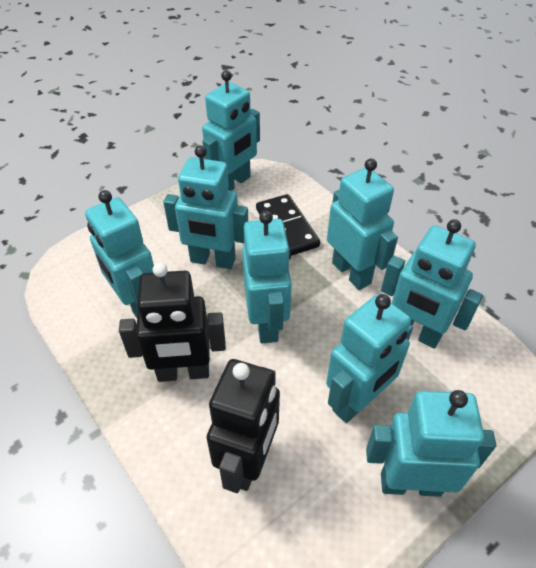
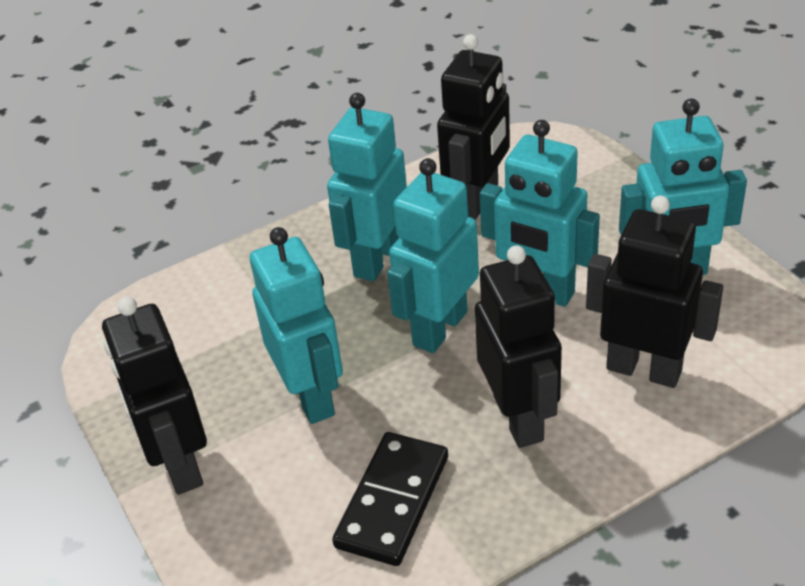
black robot: 2 -> 4
turquoise robot: 8 -> 5

